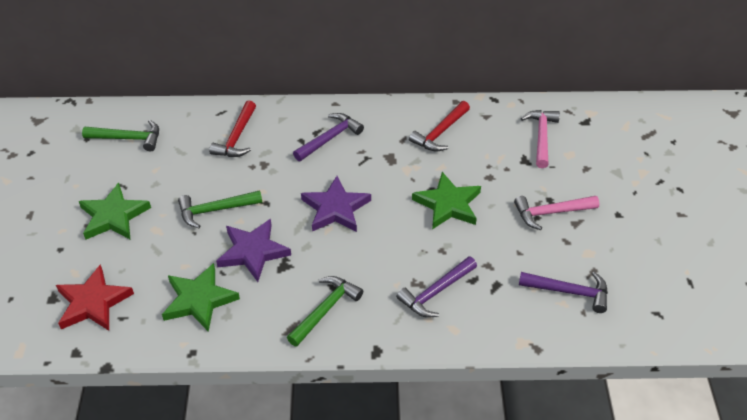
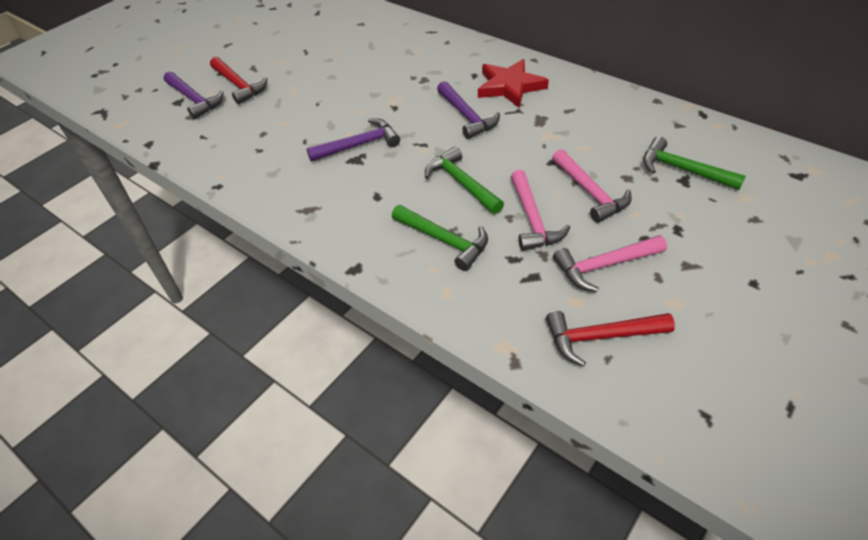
green star: 3 -> 0
pink hammer: 2 -> 3
purple star: 2 -> 0

